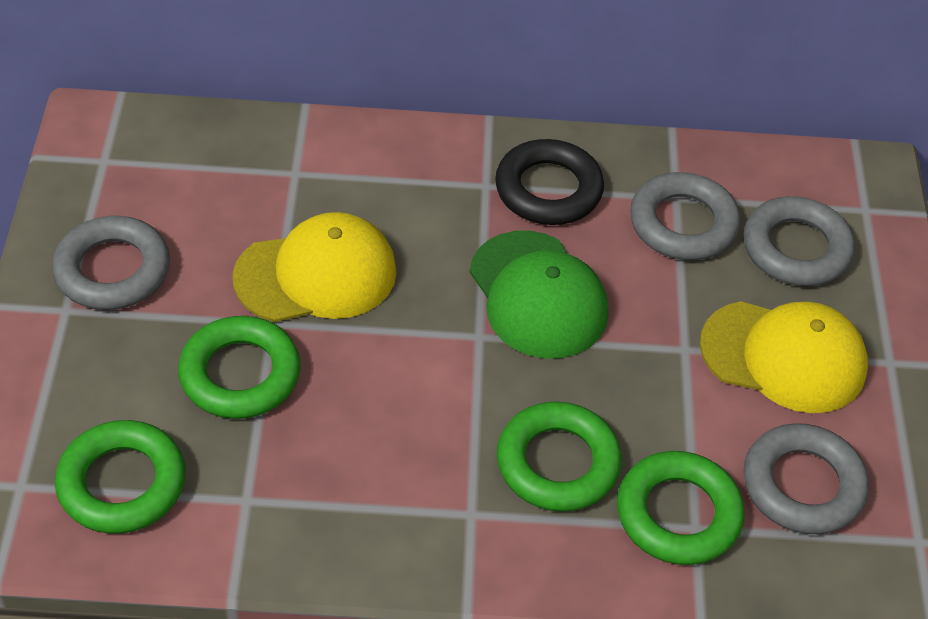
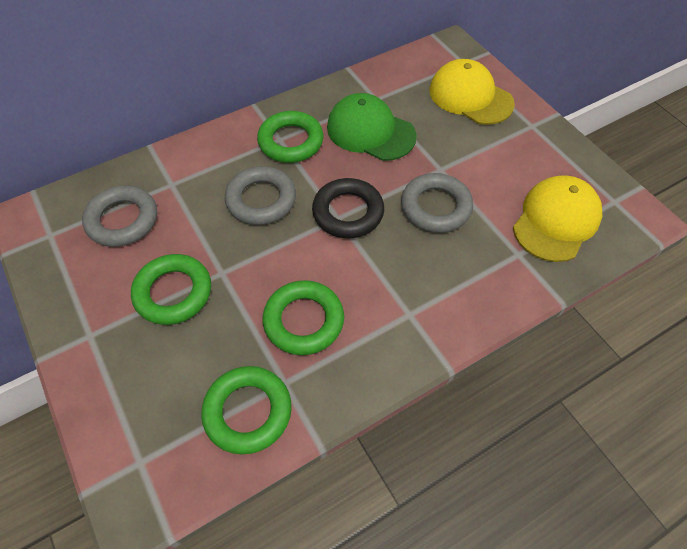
grey ring: 4 -> 3

